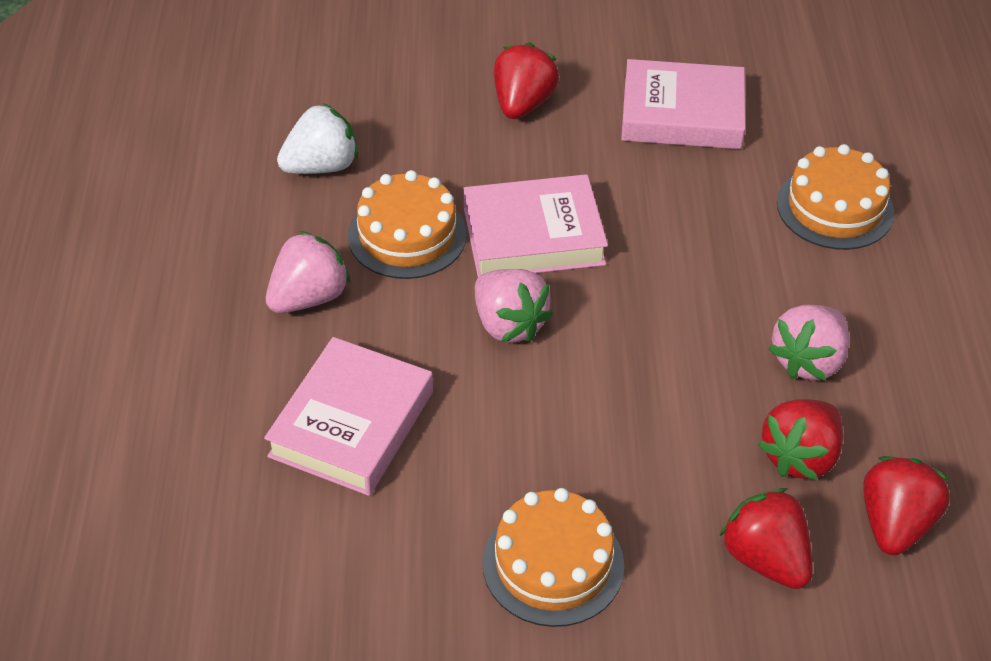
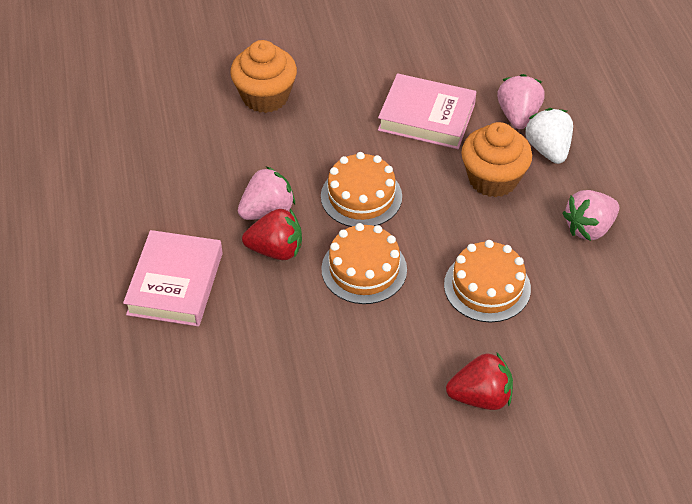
orange cupcake: 0 -> 2
pink book: 3 -> 2
red strawberry: 4 -> 2

